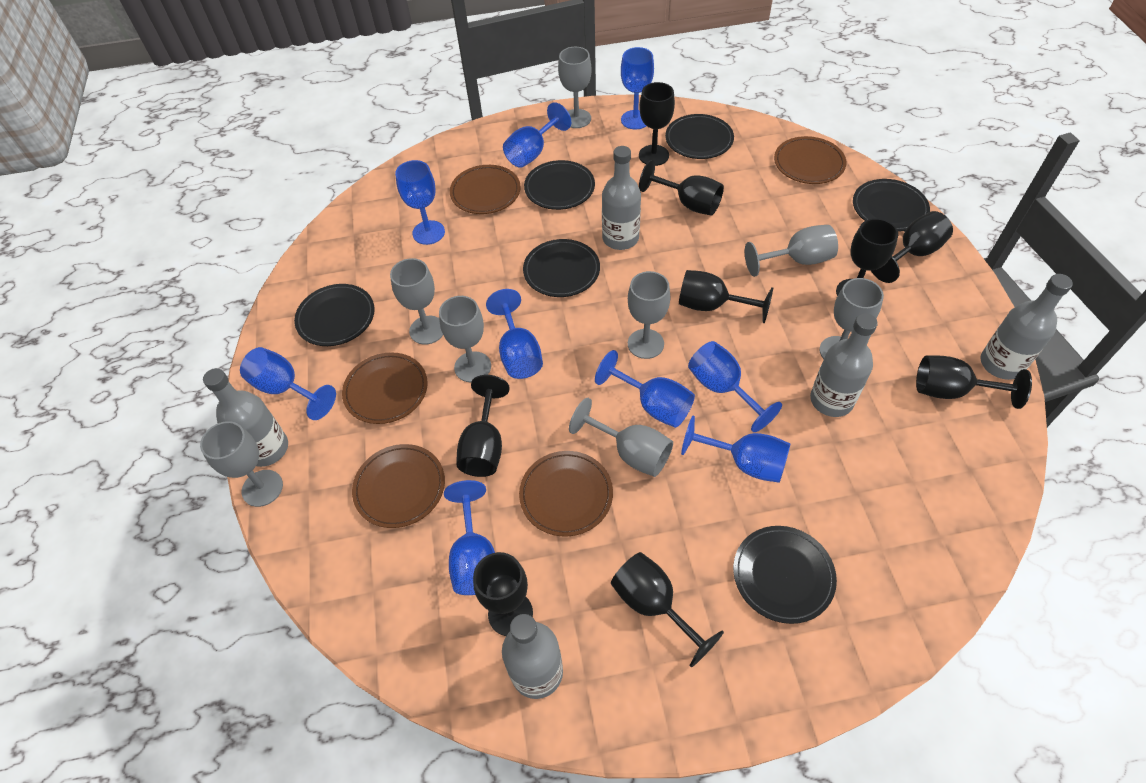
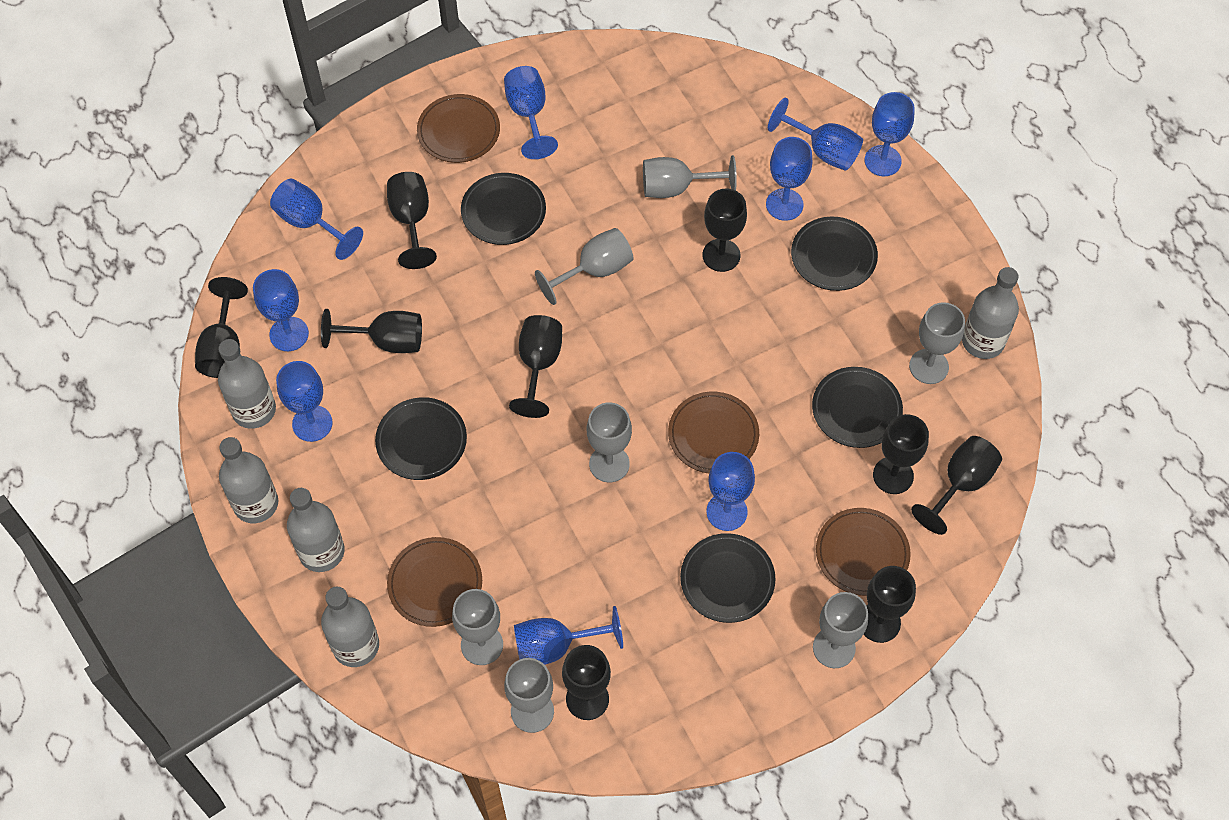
black plate: 6 -> 5
brown plate: 5 -> 4
grey goblet: 8 -> 7

